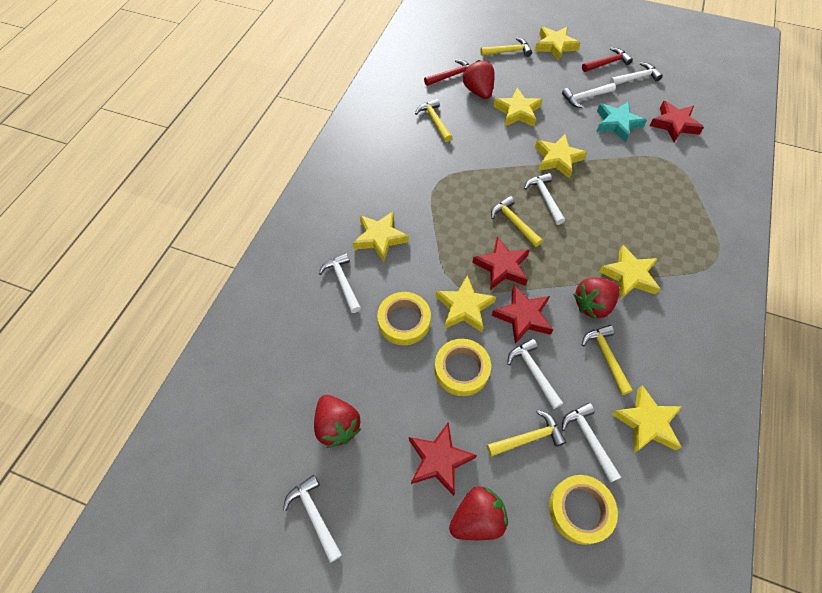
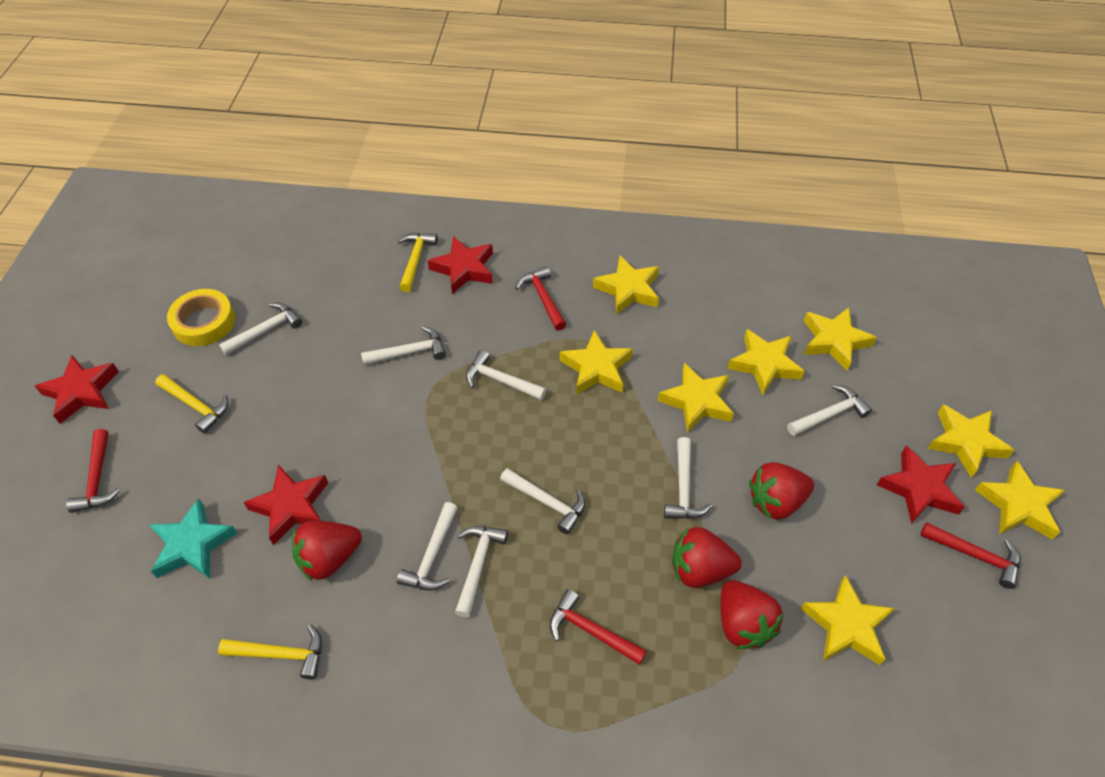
red hammer: 2 -> 4
white hammer: 7 -> 8
yellow hammer: 5 -> 3
yellow star: 7 -> 8
yellow tape: 3 -> 1

